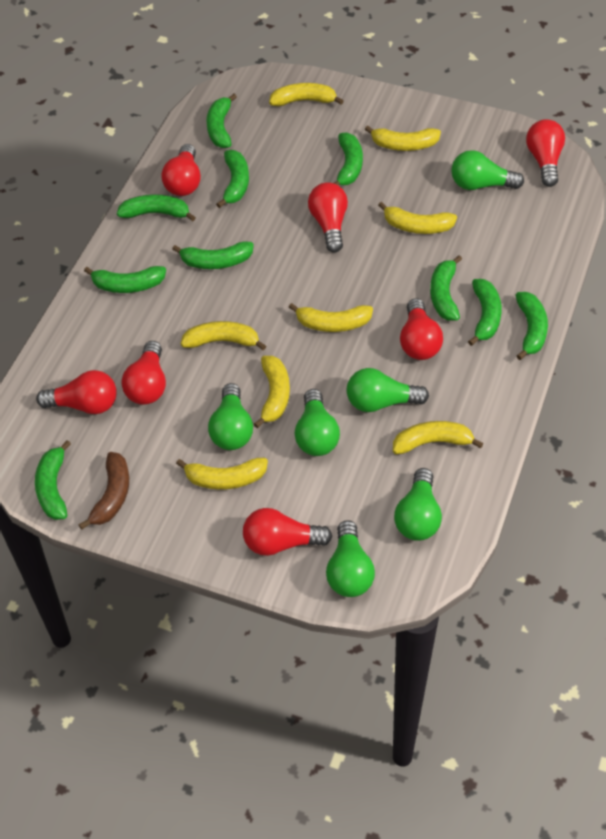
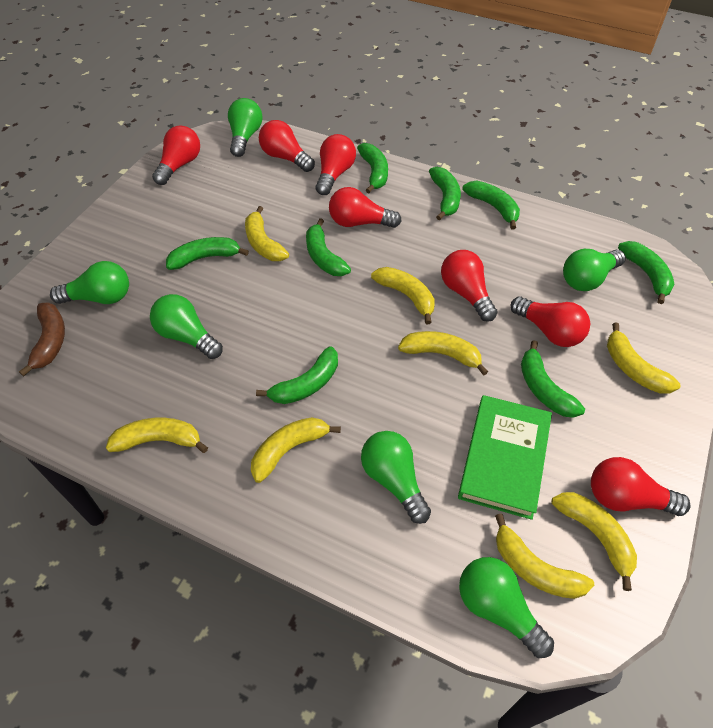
green banana: 10 -> 8
green book: 0 -> 1

